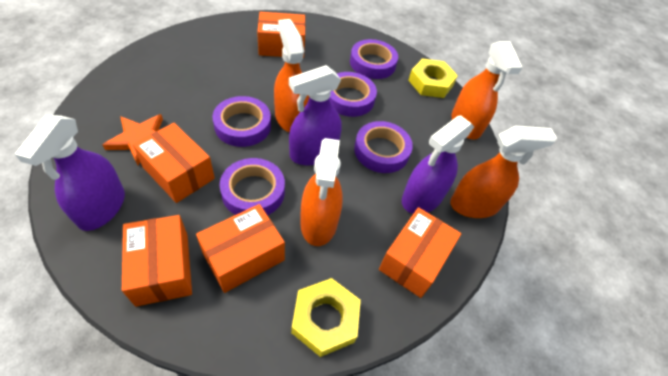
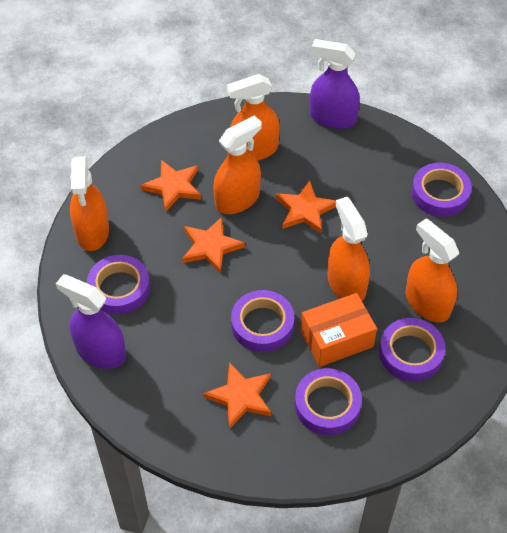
orange box: 5 -> 1
orange spray bottle: 4 -> 5
orange star: 1 -> 4
purple spray bottle: 3 -> 2
yellow nut: 2 -> 0

